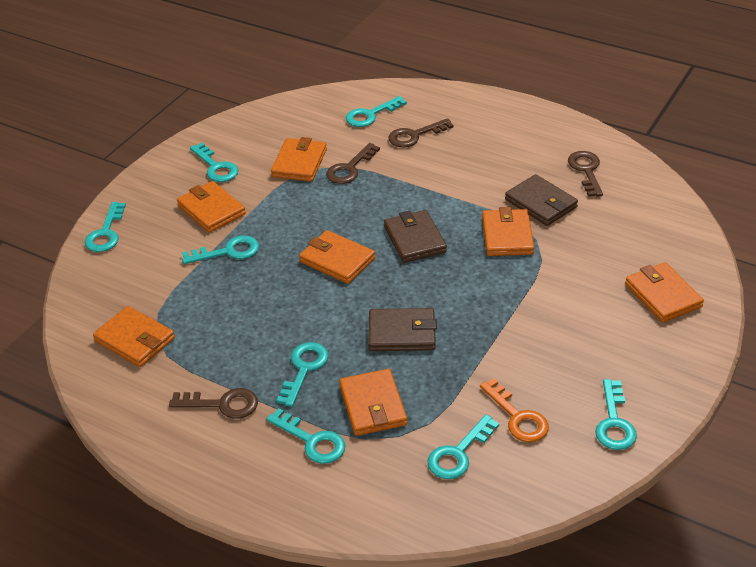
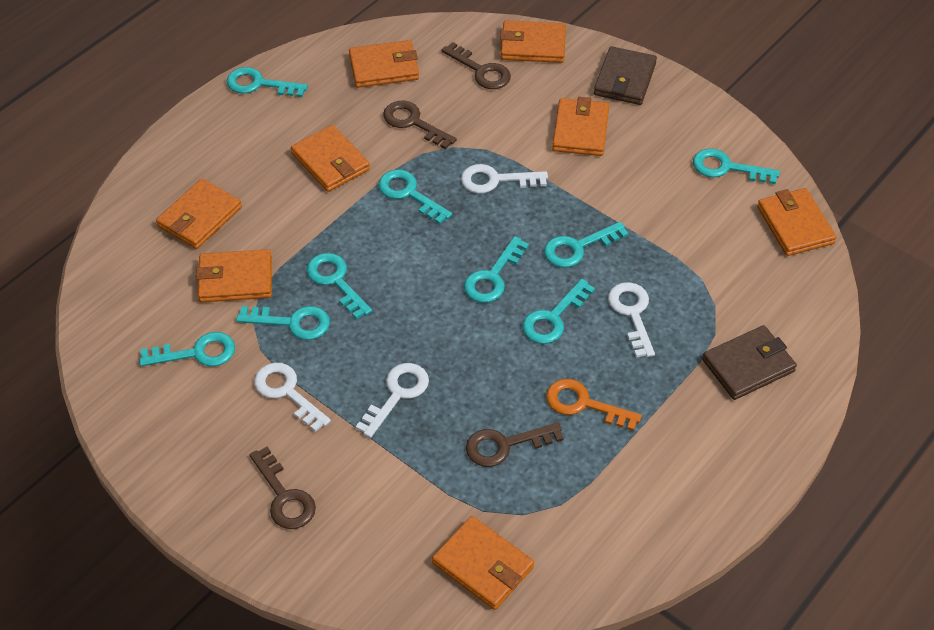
brown wallet: 3 -> 2
orange wallet: 7 -> 8
turquoise key: 8 -> 9
white key: 0 -> 4

